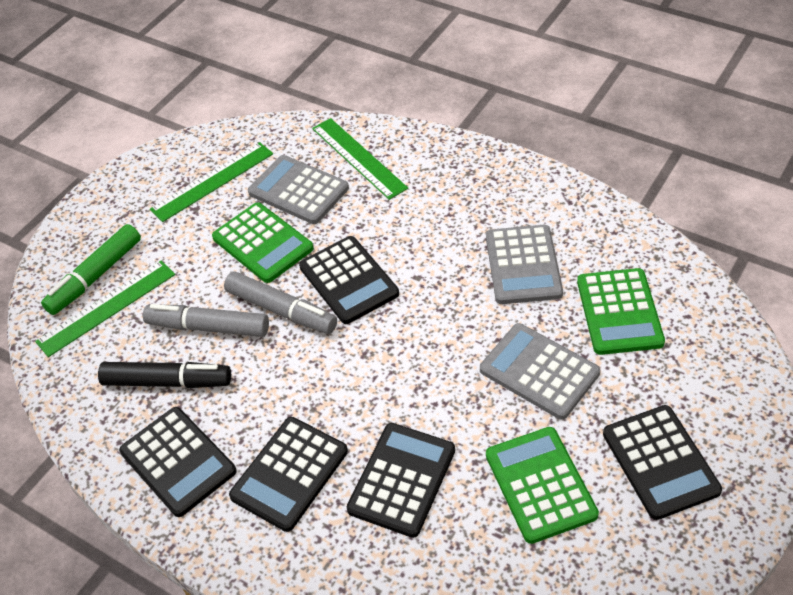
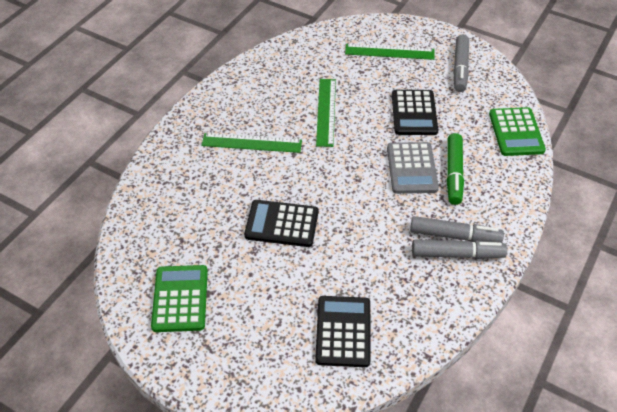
black calculator: 5 -> 3
black marker: 1 -> 0
green calculator: 3 -> 2
grey calculator: 3 -> 1
grey marker: 2 -> 3

